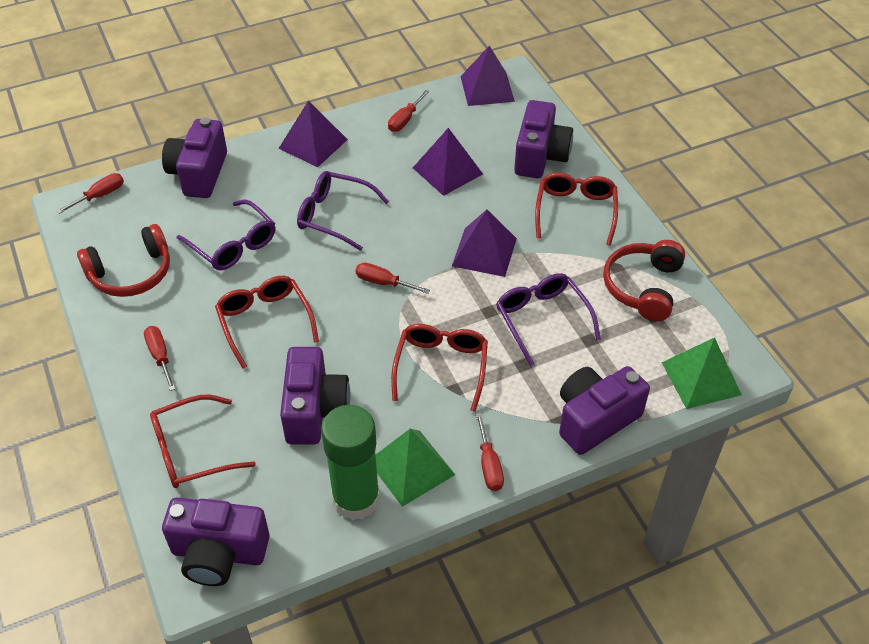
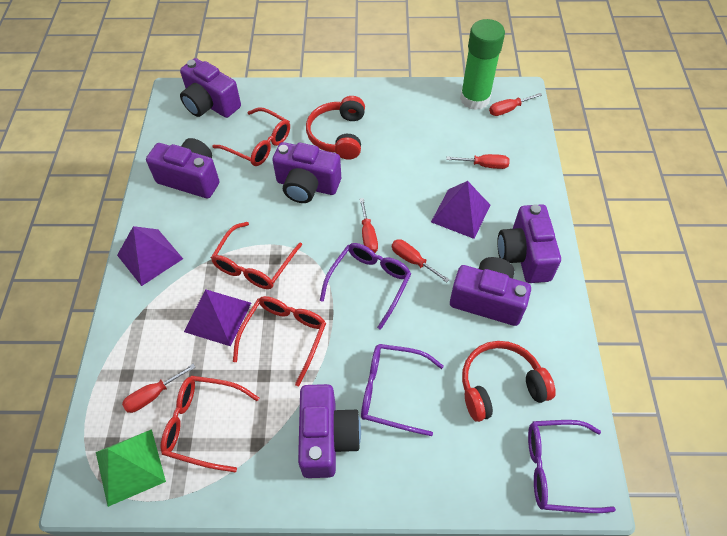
green pyramid: 2 -> 1
purple camera: 5 -> 6
purple pyramid: 4 -> 3

